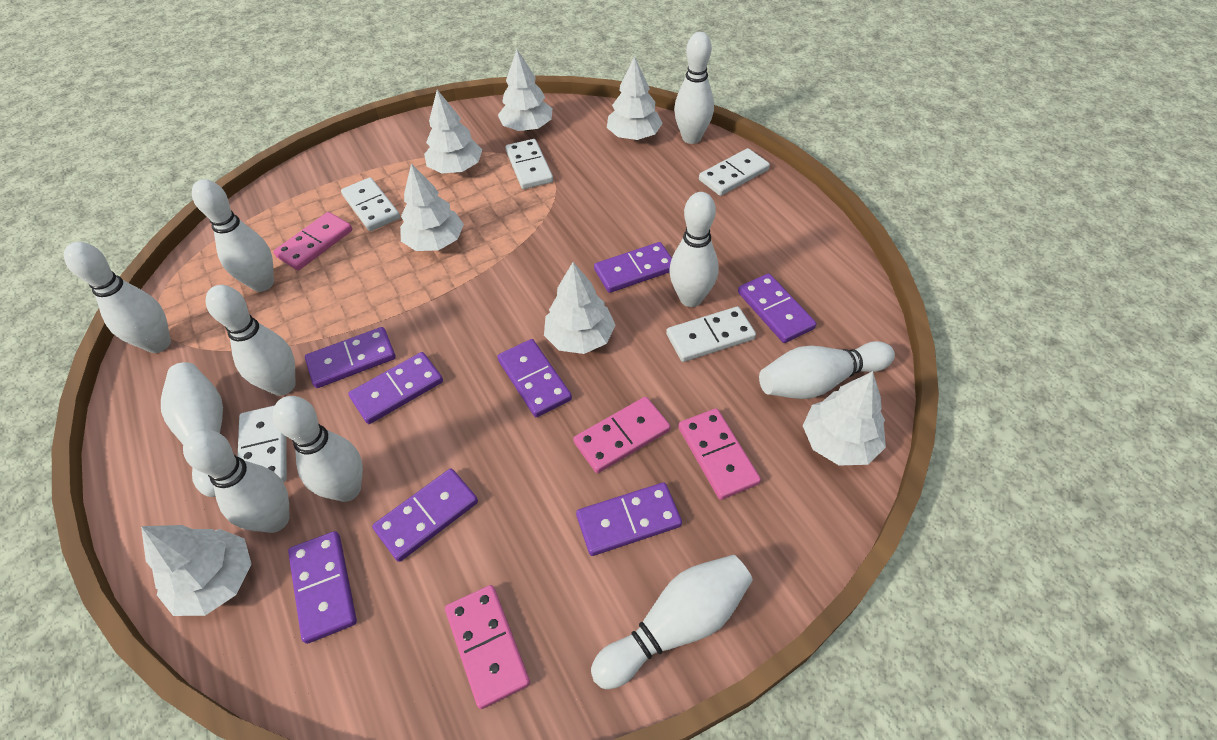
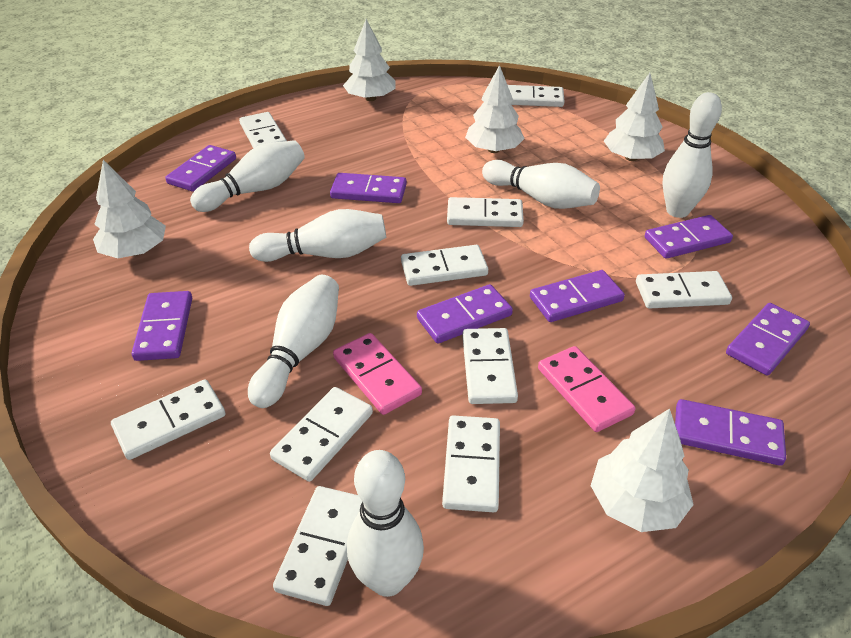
pink domino: 4 -> 2
white bowling pin: 10 -> 6
white domino: 5 -> 10
white tree: 7 -> 5

